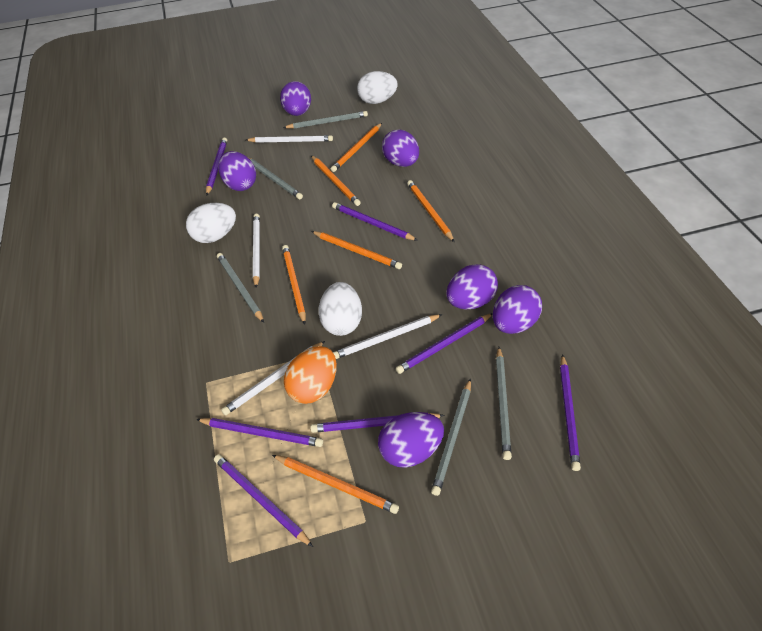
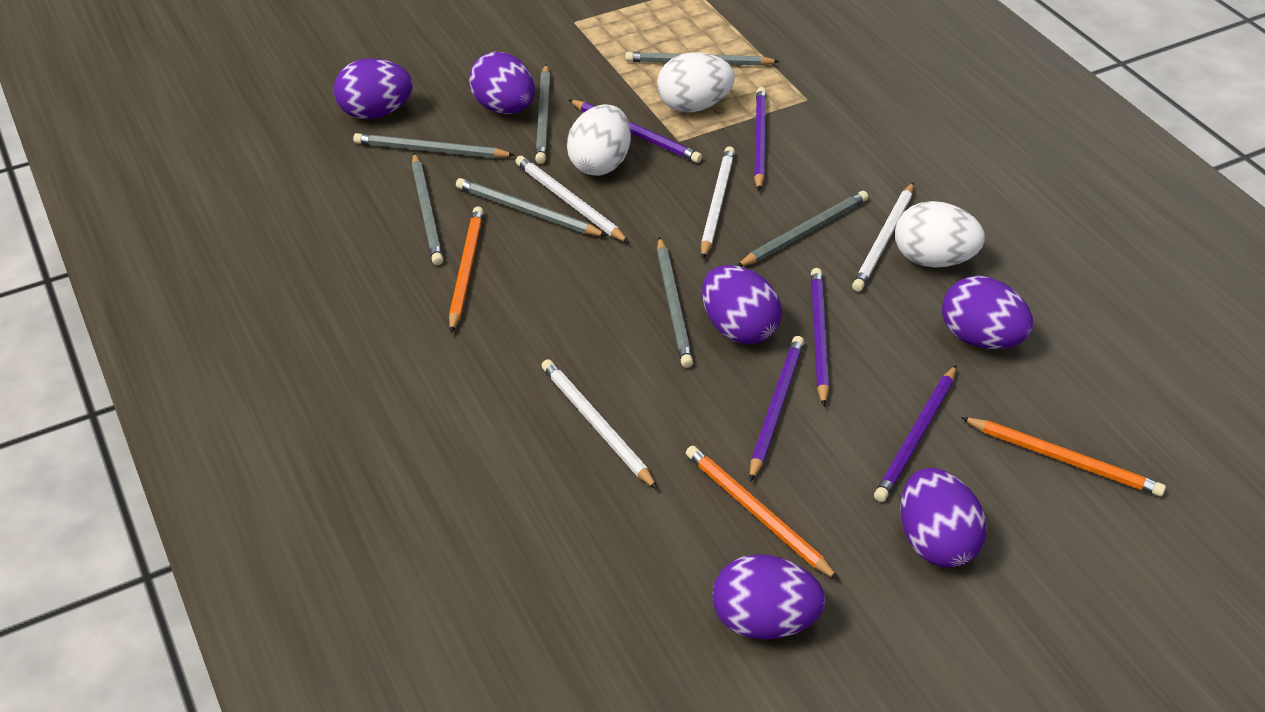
grey pencil: 5 -> 7
orange egg: 1 -> 0
orange pencil: 6 -> 3
purple pencil: 7 -> 5

